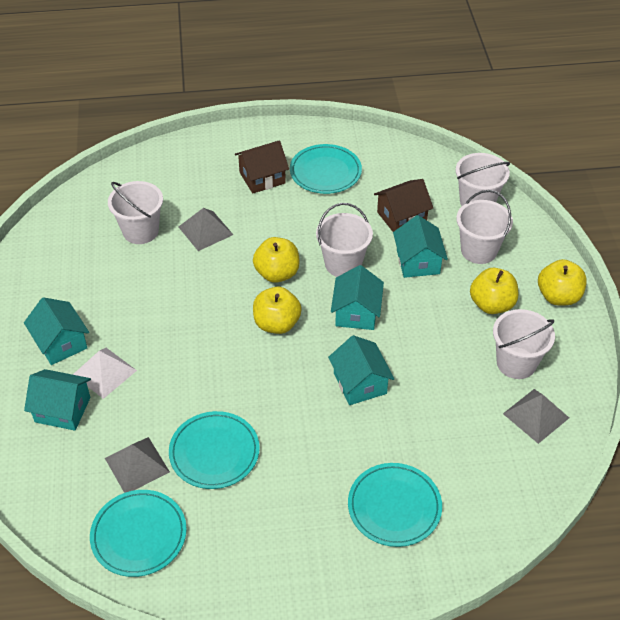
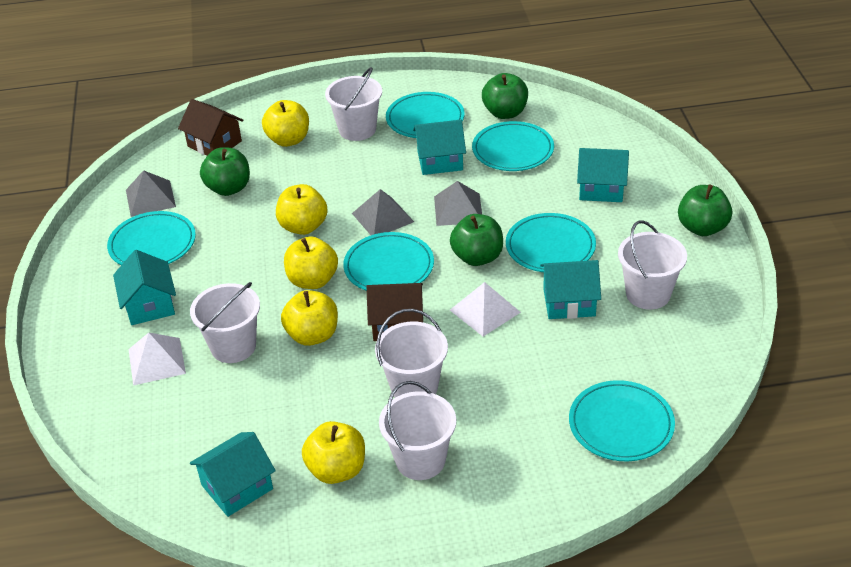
green apple: 0 -> 4
turquoise plate: 4 -> 6
white pyramid: 1 -> 2
yellow apple: 4 -> 5

